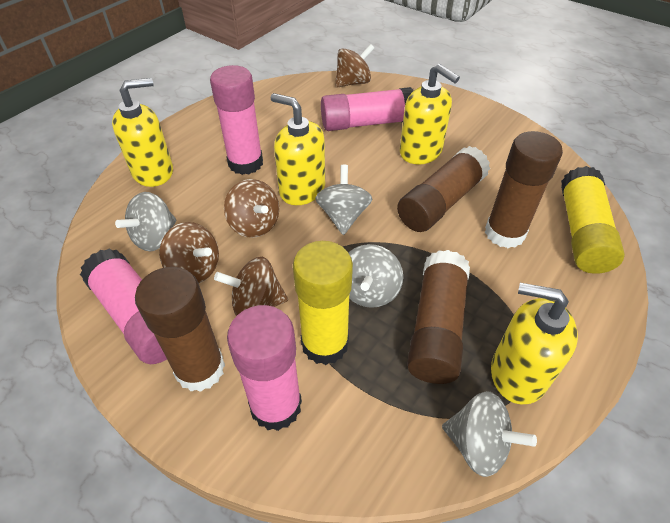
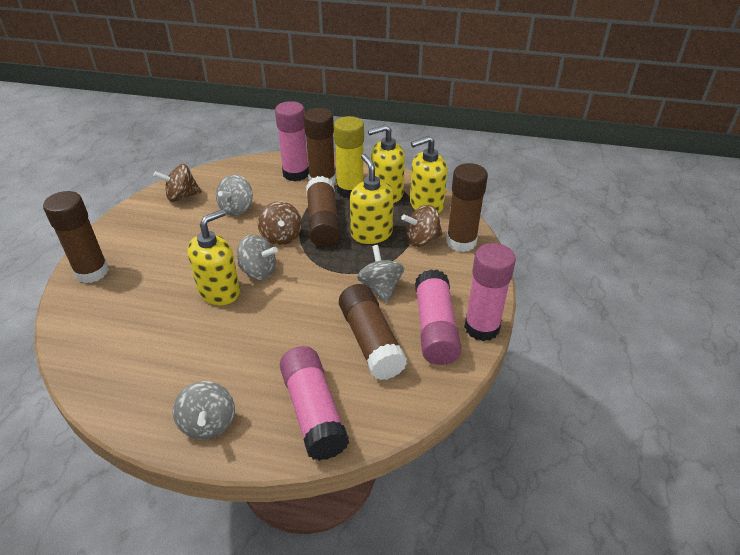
brown glue stick: 4 -> 5
brown spinning top: 4 -> 3
yellow glue stick: 2 -> 1

